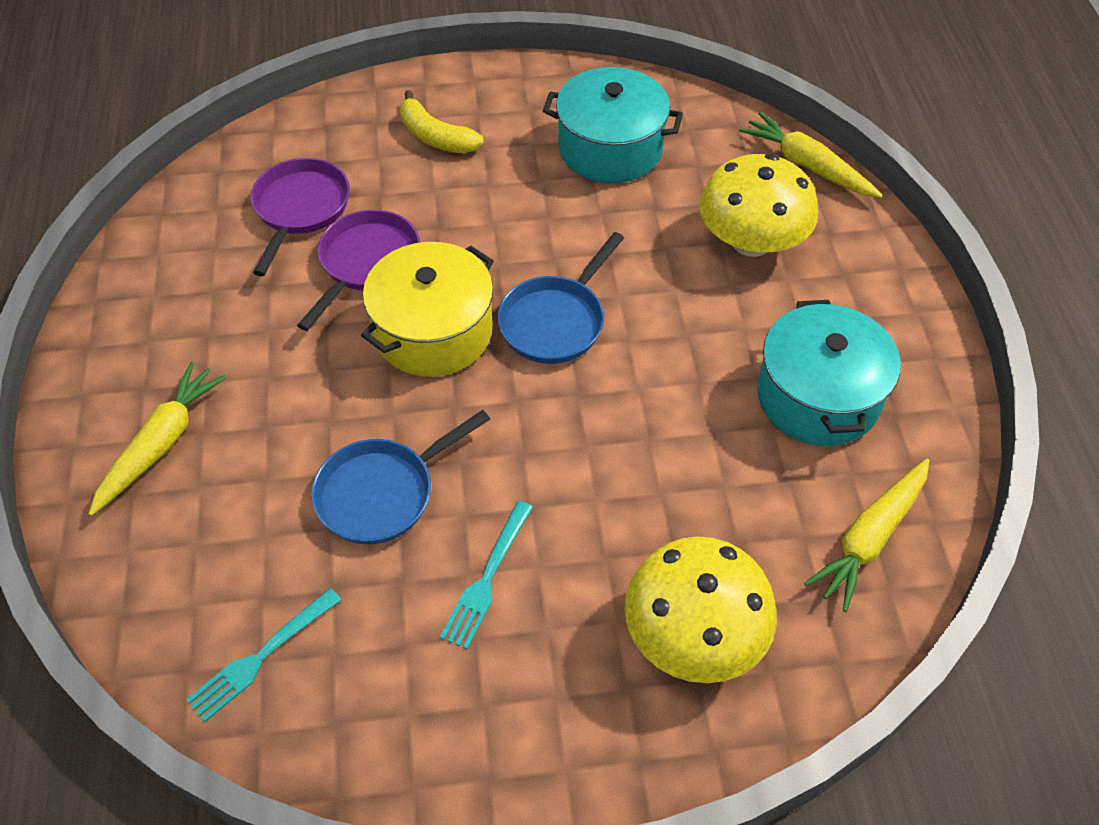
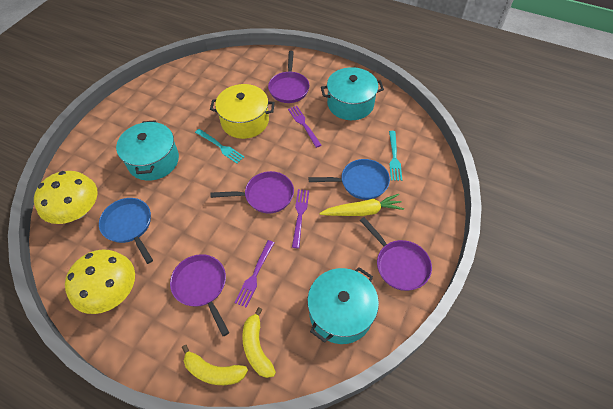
purple fork: 0 -> 3
purple pan: 2 -> 4
turquoise pot: 2 -> 3
yellow banana: 1 -> 2
yellow carrot: 3 -> 1

